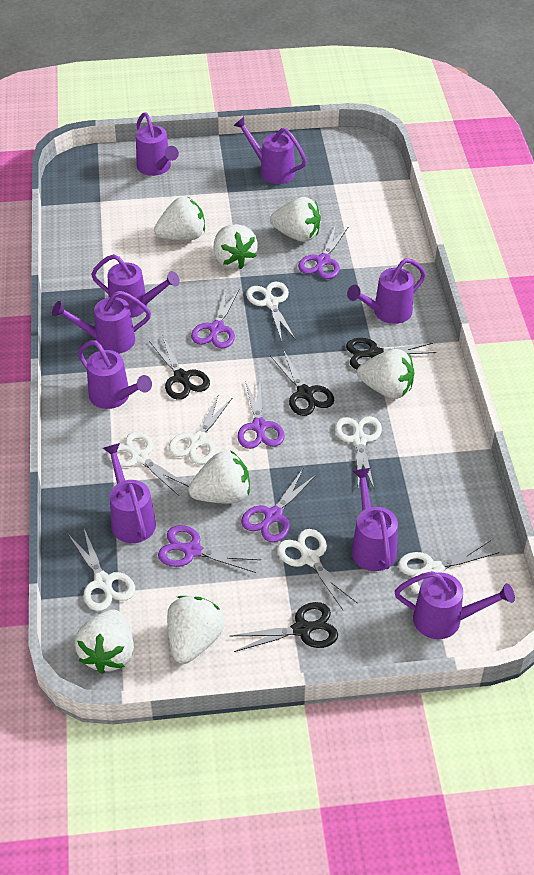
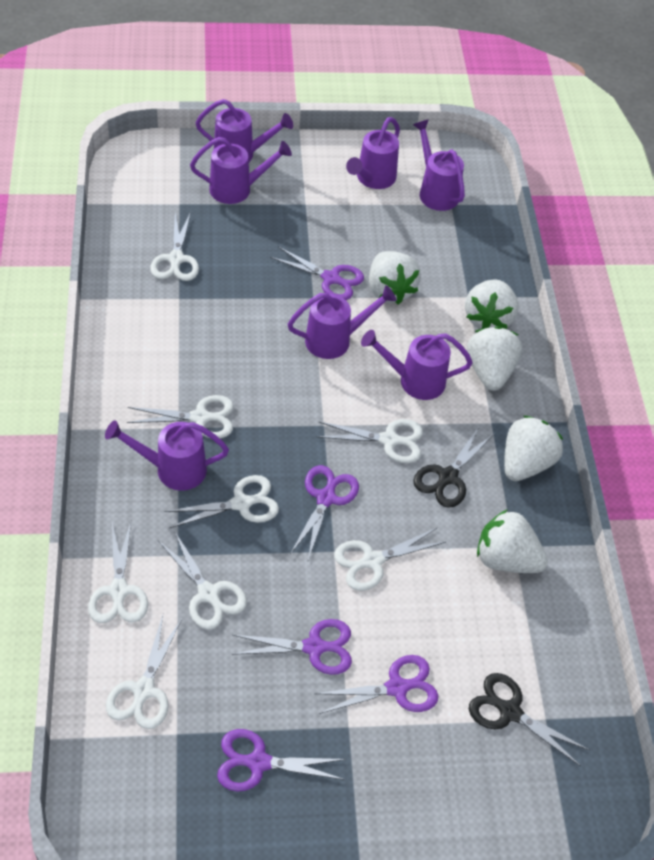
black scissors: 4 -> 2
purple watering can: 9 -> 7
white scissors: 7 -> 8
white strawberry: 7 -> 5

